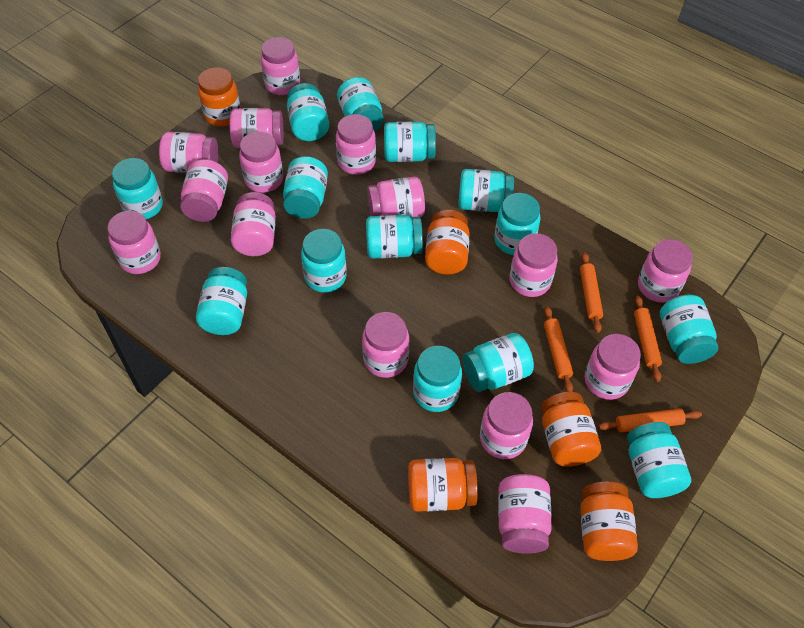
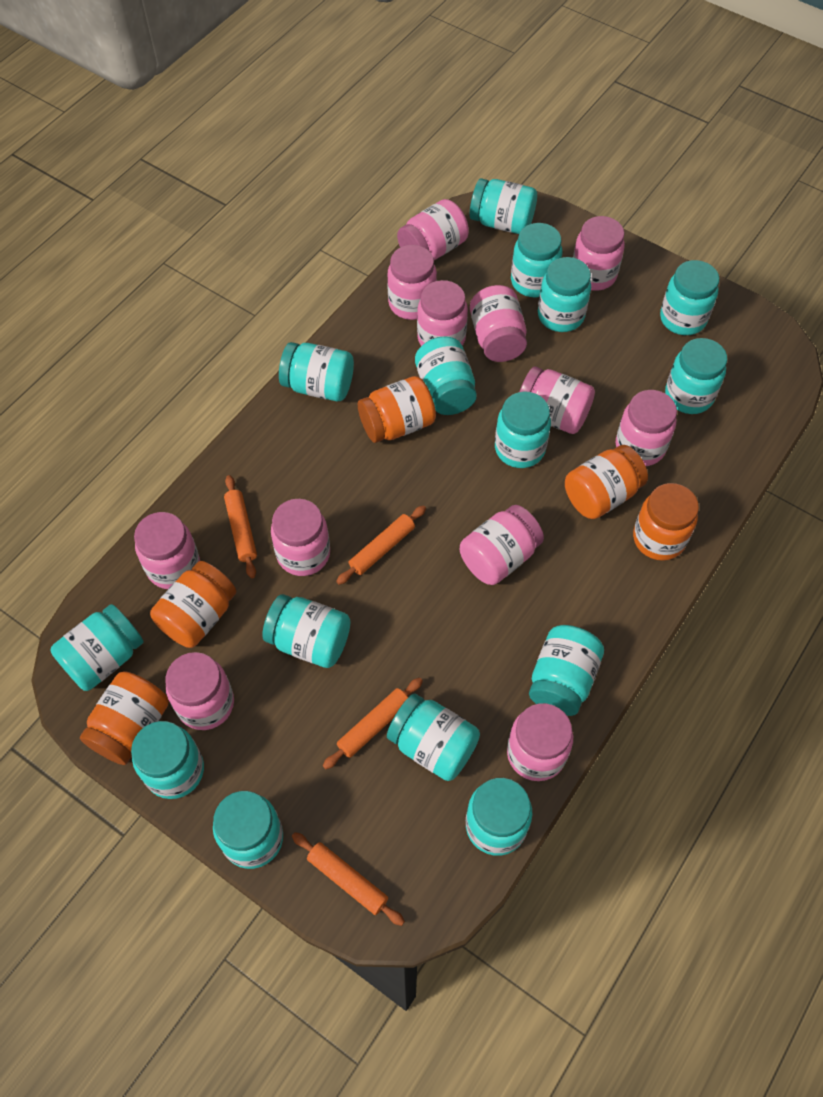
pink jar: 15 -> 12
turquoise jar: 14 -> 15

